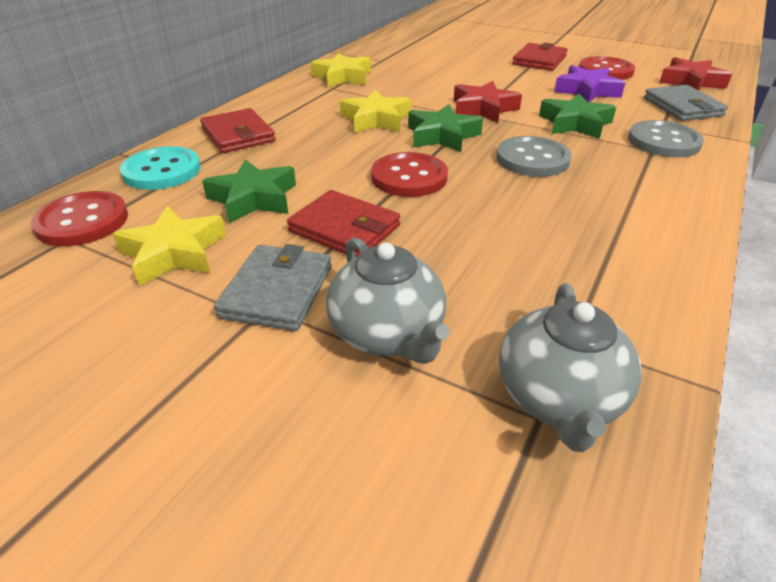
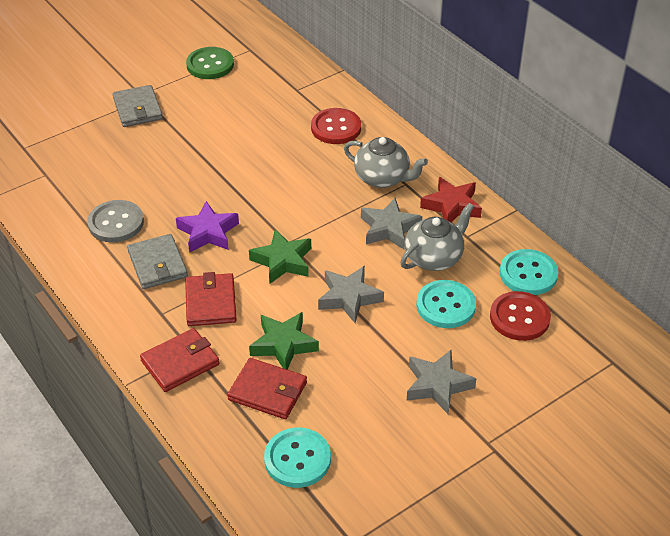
green button: 0 -> 1
green star: 3 -> 2
grey button: 2 -> 1
grey star: 0 -> 3
red button: 3 -> 2
red star: 2 -> 1
turquoise button: 1 -> 3
yellow star: 3 -> 0

